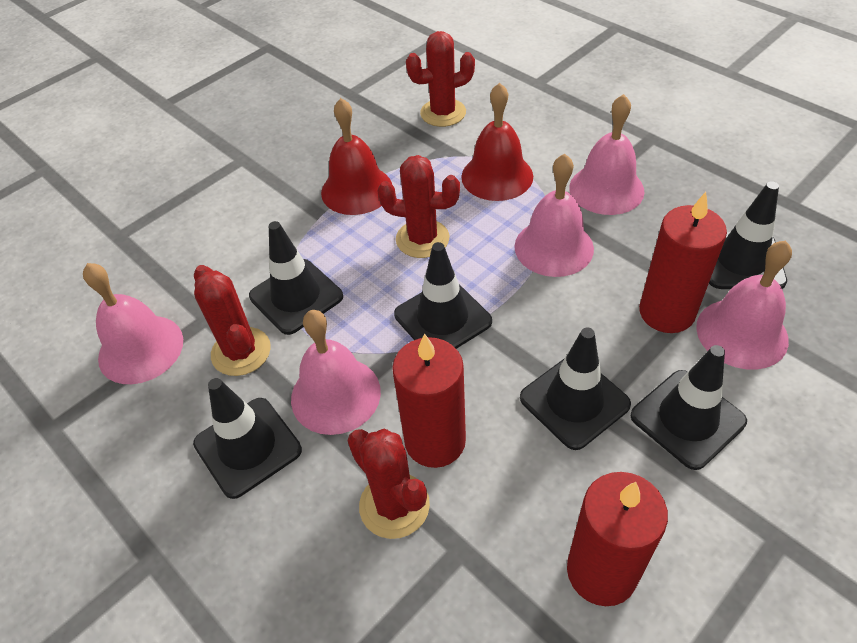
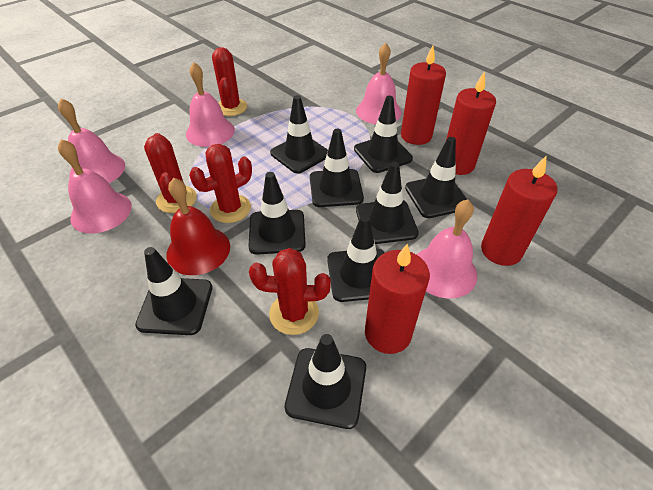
black traffic cone: 6 -> 9
red bell: 2 -> 1
red candle: 3 -> 4

